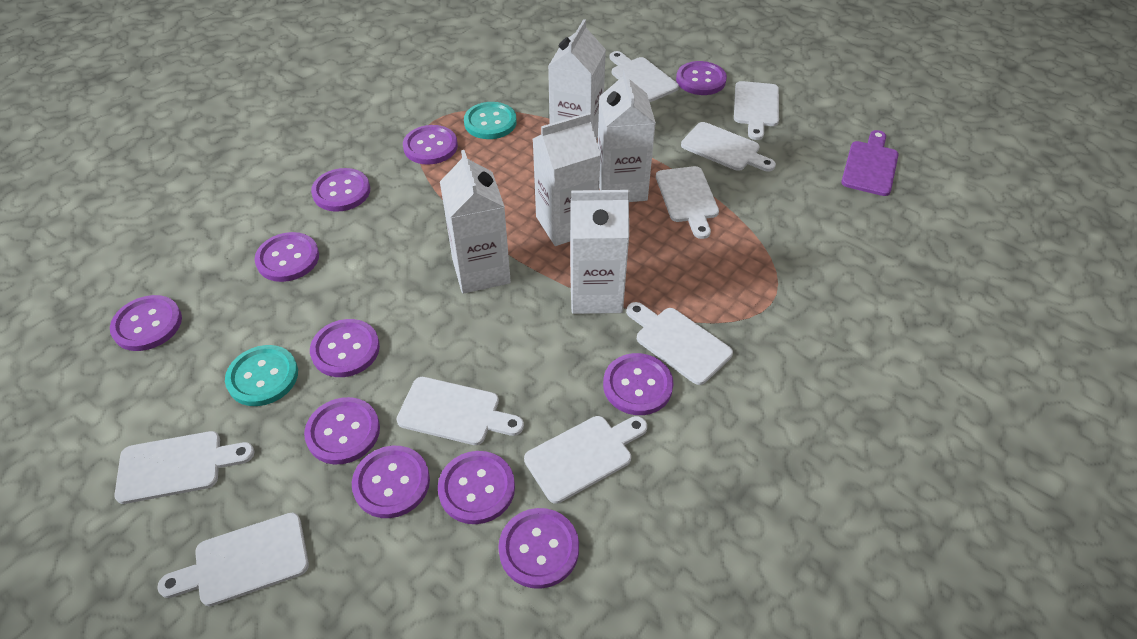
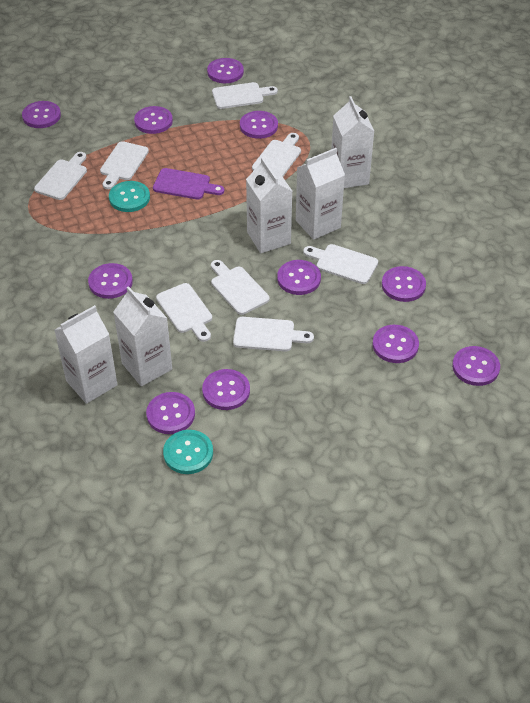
white cutting board: 9 -> 8

